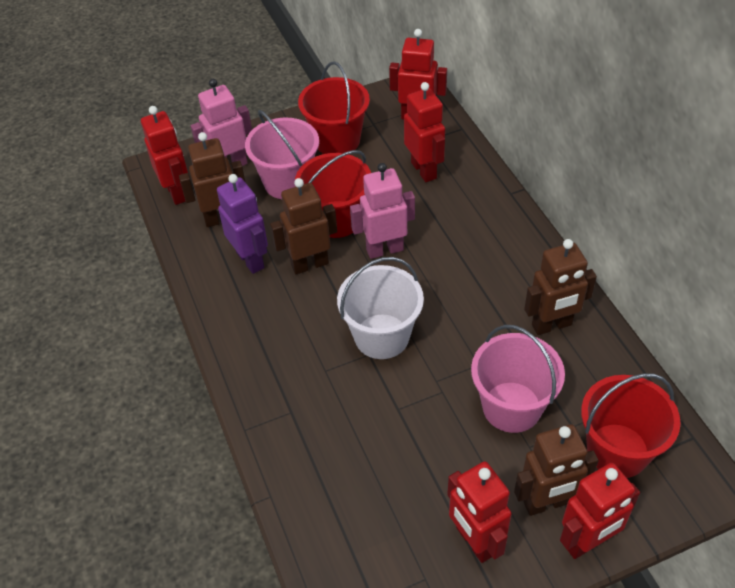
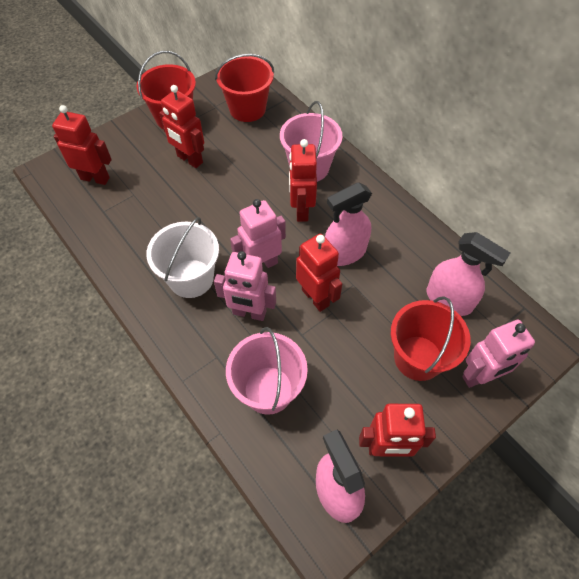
brown robot: 4 -> 0
pink robot: 2 -> 3
pink spray bottle: 0 -> 3
purple robot: 1 -> 0

